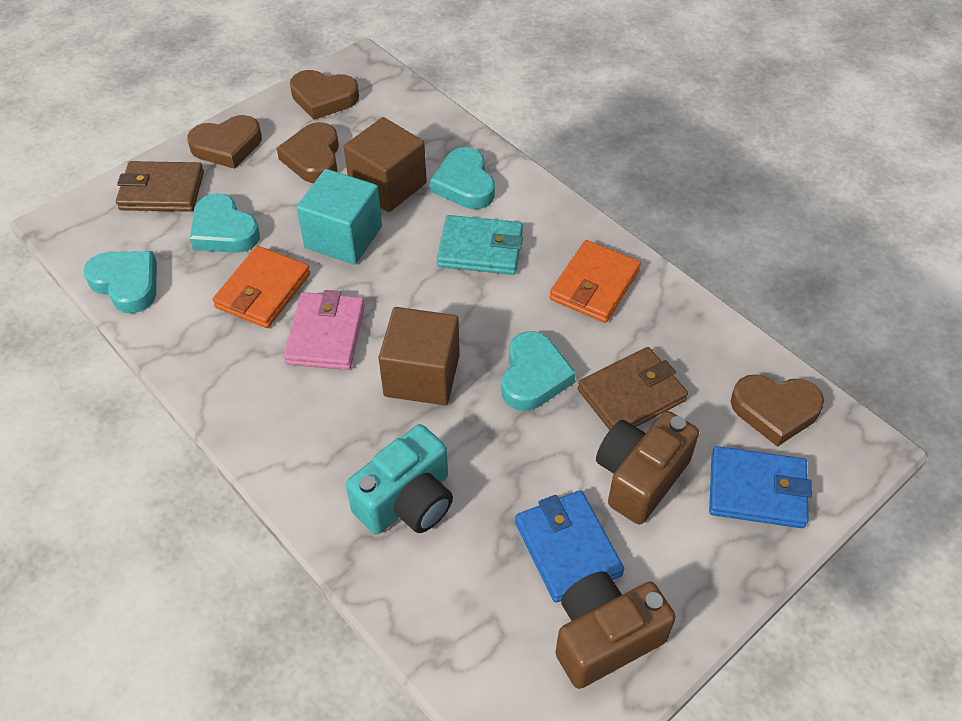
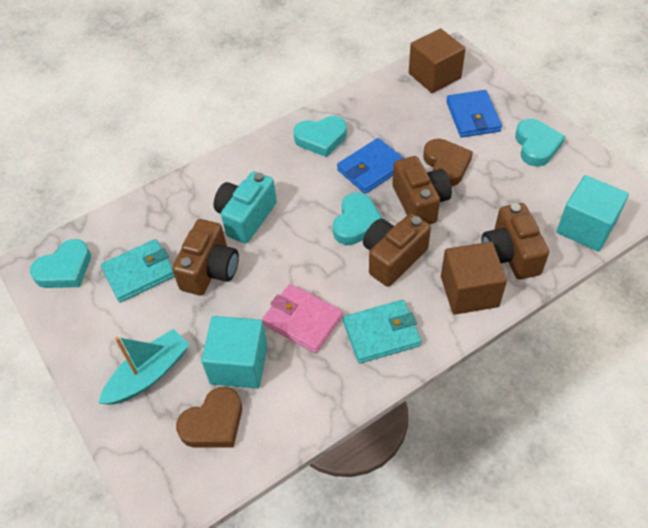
brown camera: 2 -> 4
brown heart: 4 -> 2
brown wallet: 2 -> 0
orange wallet: 2 -> 0
turquoise boat: 0 -> 1
turquoise cube: 1 -> 2
turquoise wallet: 1 -> 2

